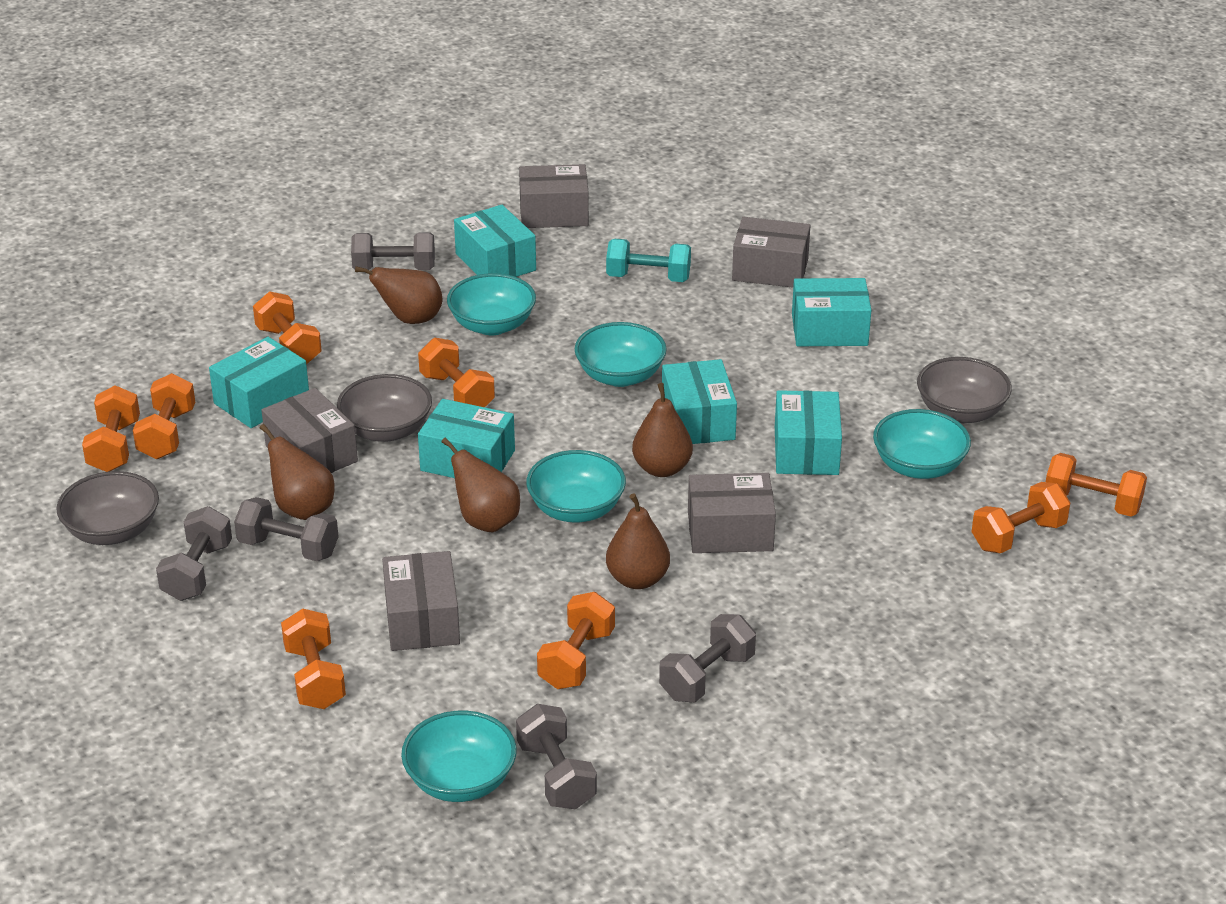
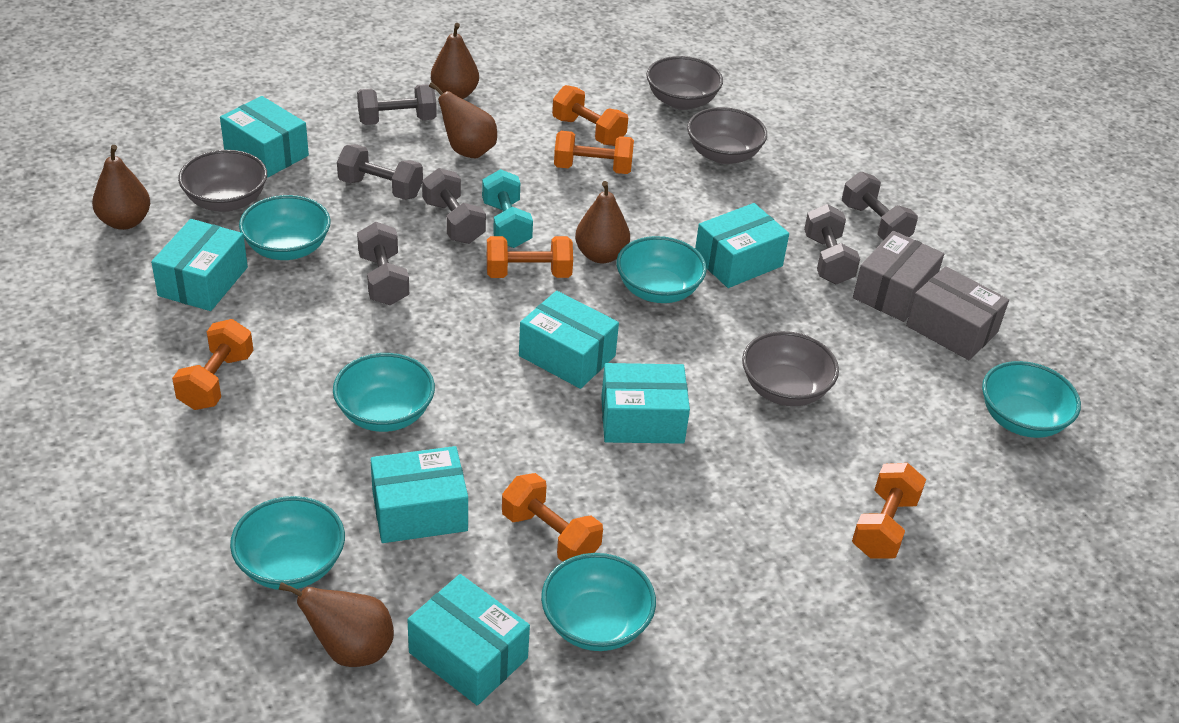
grey bowl: 3 -> 4
grey box: 5 -> 2
grey dumbbell: 5 -> 6
orange dumbbell: 8 -> 6
turquoise bowl: 5 -> 6
turquoise box: 6 -> 7

